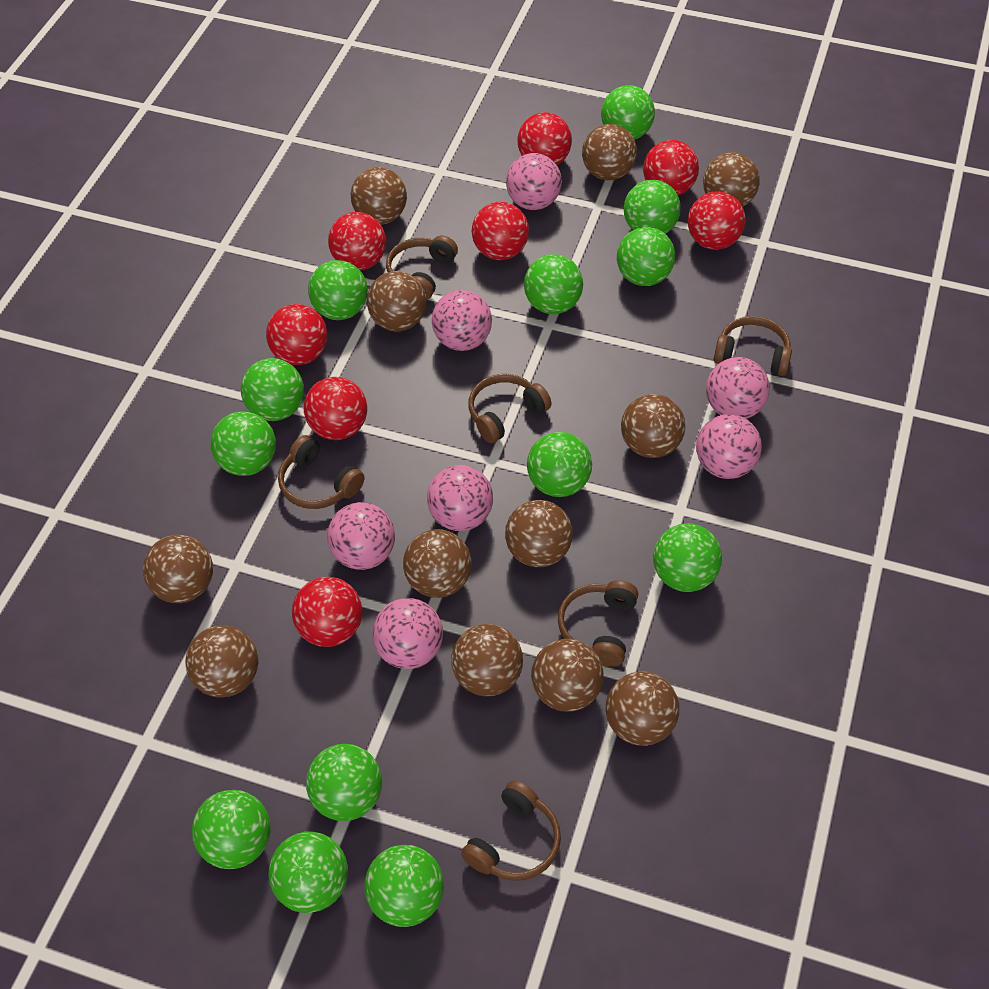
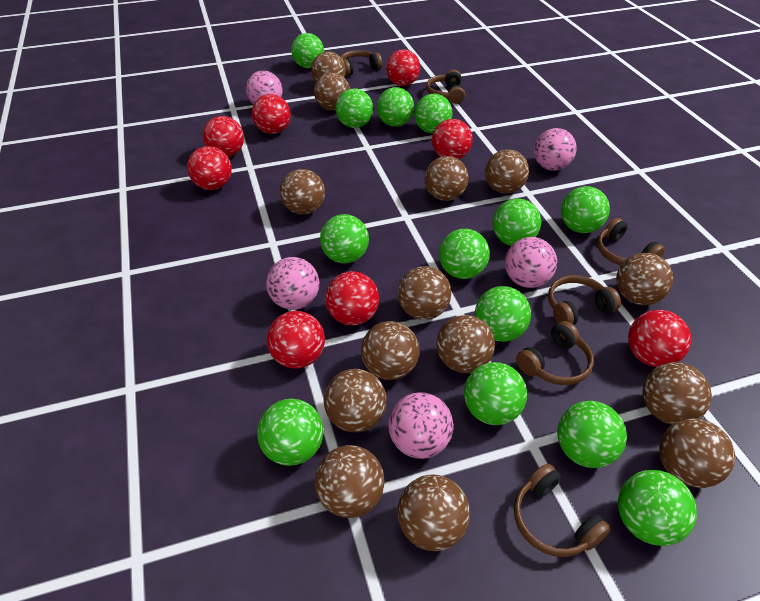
brown ball: 12 -> 14
pink ball: 7 -> 5

